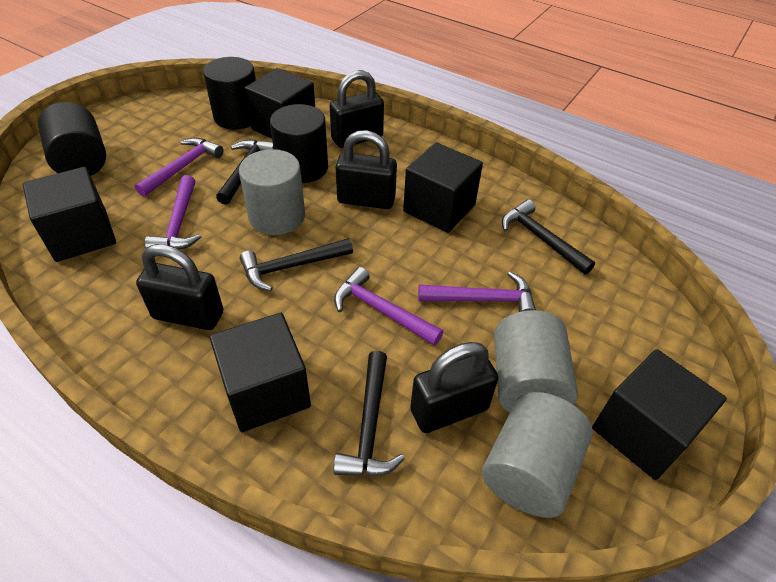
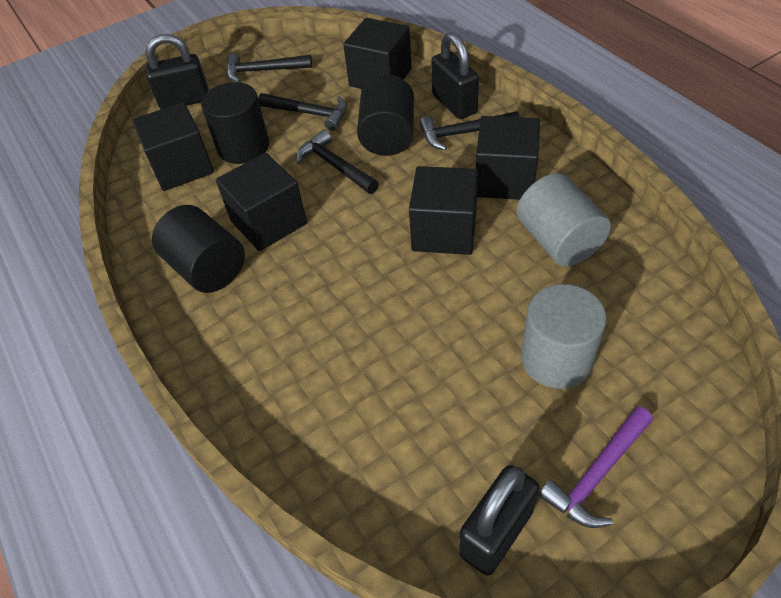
black padlock: 4 -> 3
grey cylinder: 3 -> 2
purple hammer: 4 -> 1

